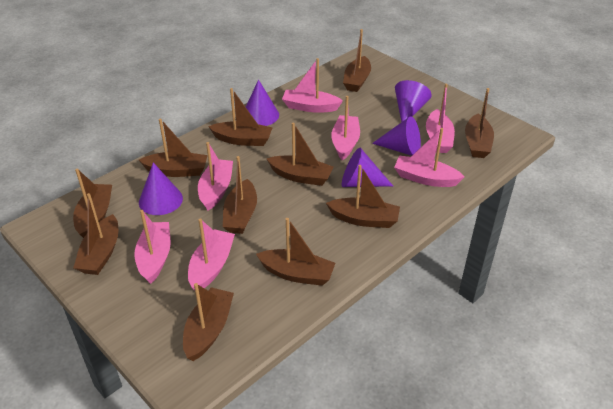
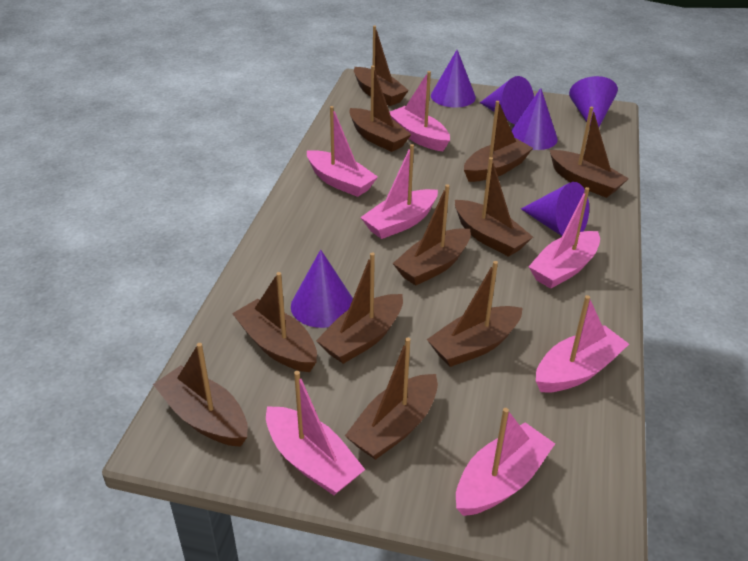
purple cone: 5 -> 6

